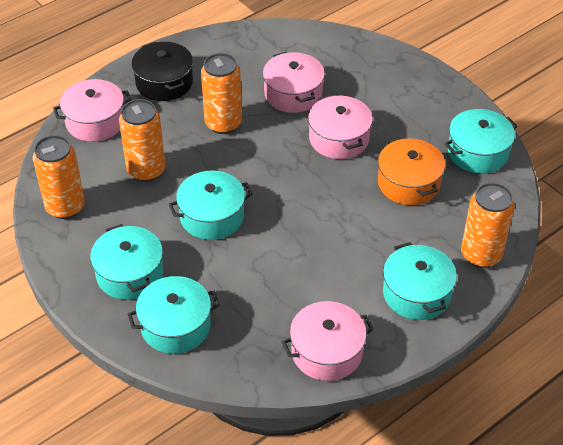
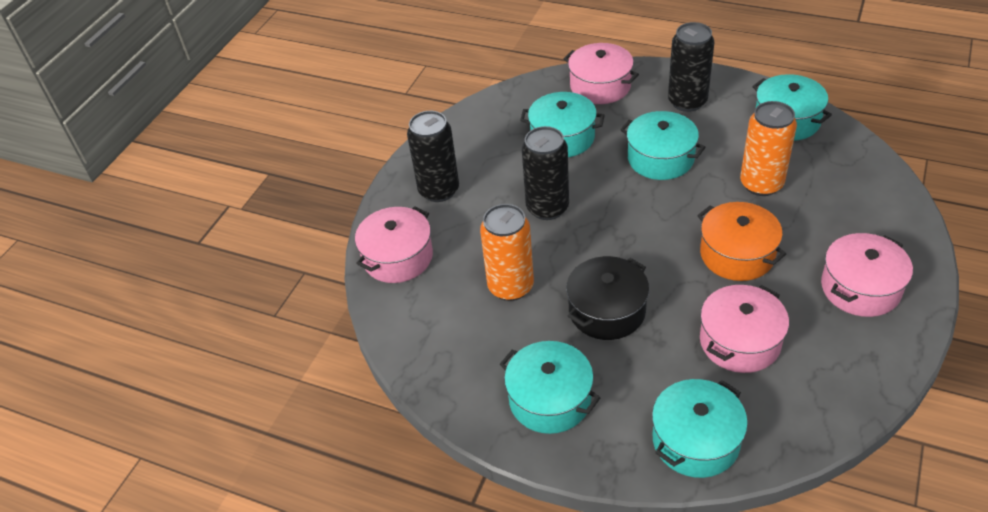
black can: 0 -> 3
orange can: 4 -> 2

